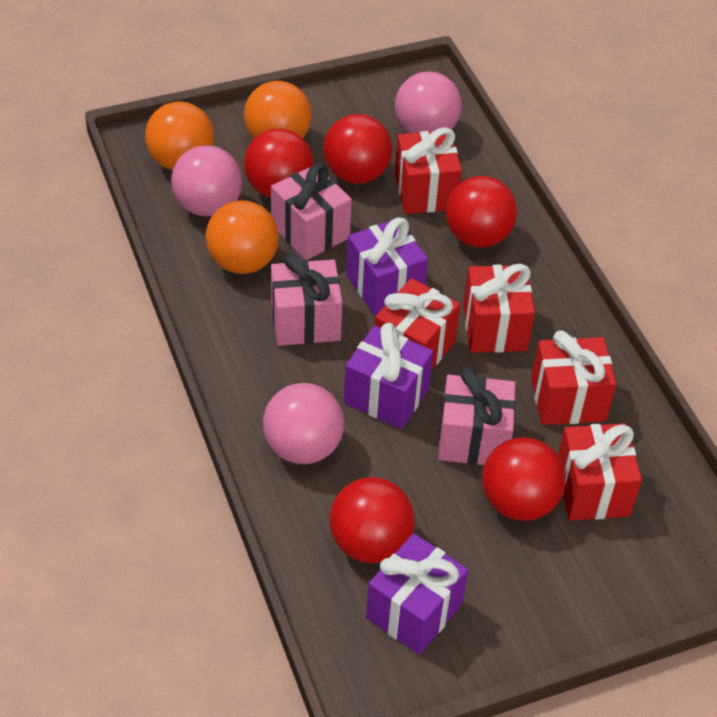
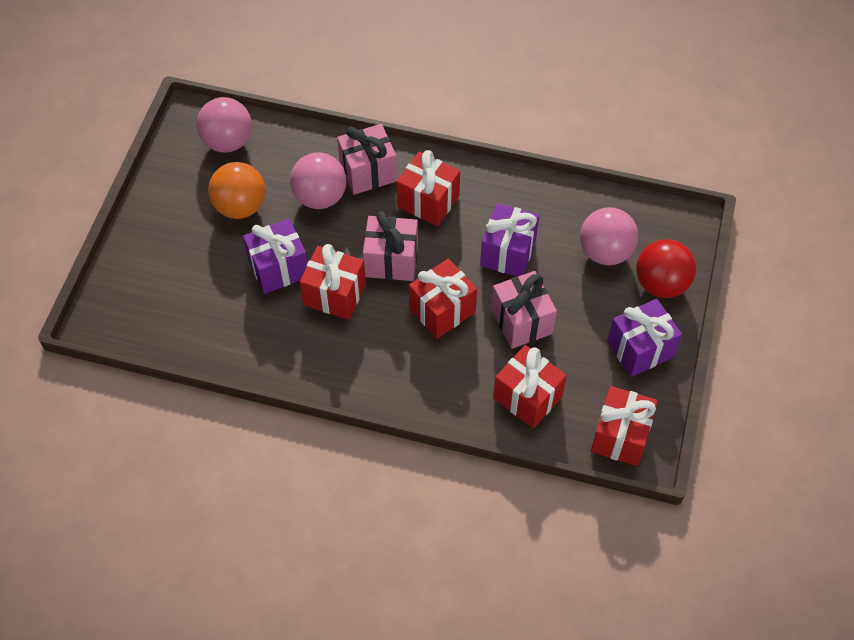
orange ball: 3 -> 1
red ball: 5 -> 1

